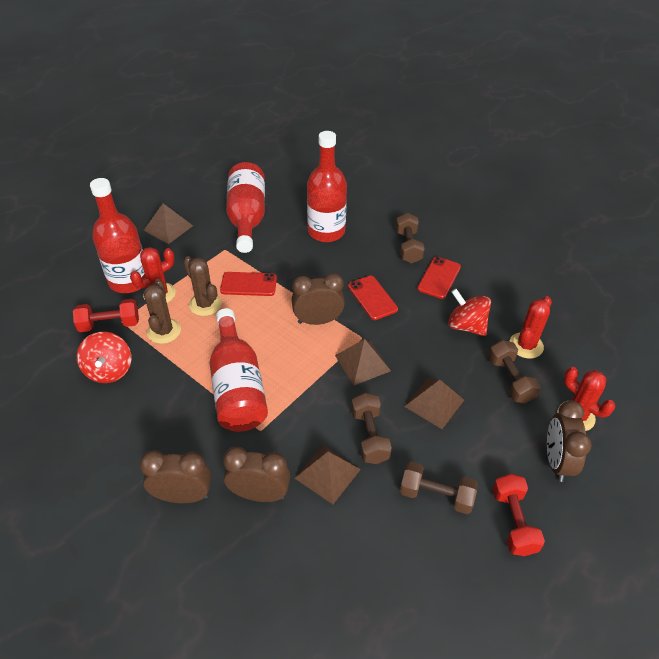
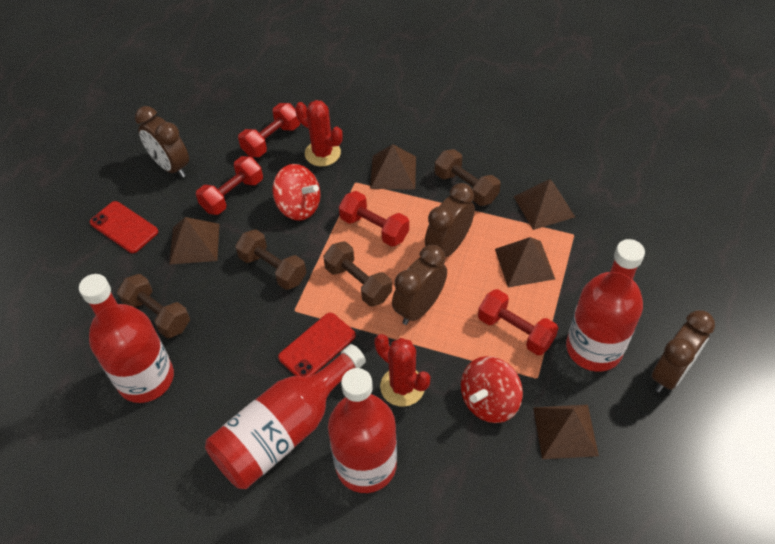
brown cactus: 2 -> 0
brown pyramid: 4 -> 5
red cactus: 3 -> 2
red dumbbell: 2 -> 4
red phone: 3 -> 2

